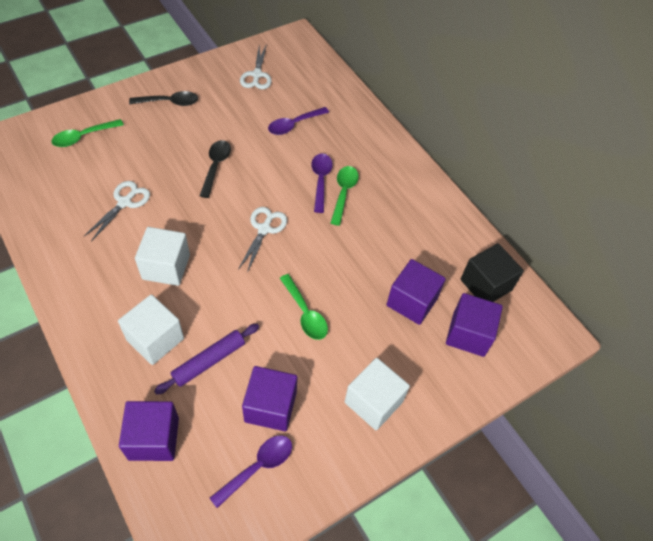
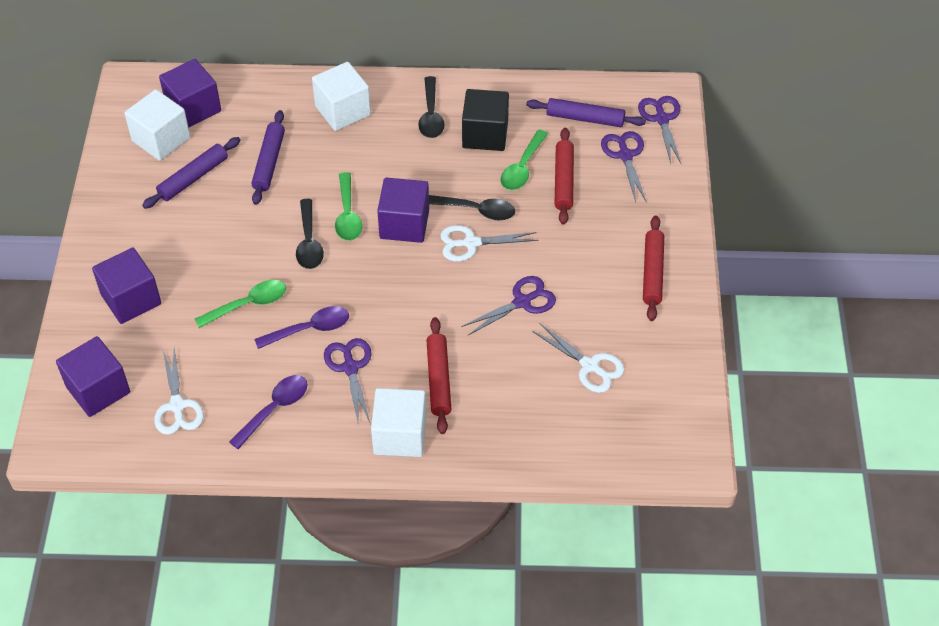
black spoon: 2 -> 3
purple rolling pin: 1 -> 3
purple scissors: 0 -> 4
purple spoon: 3 -> 2
red rolling pin: 0 -> 3

